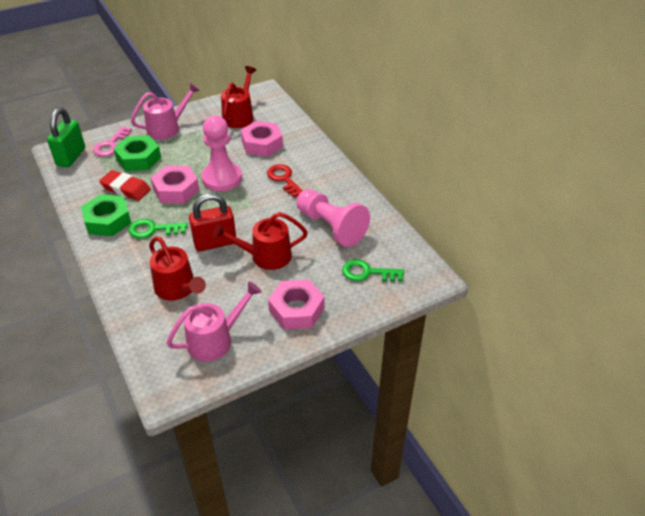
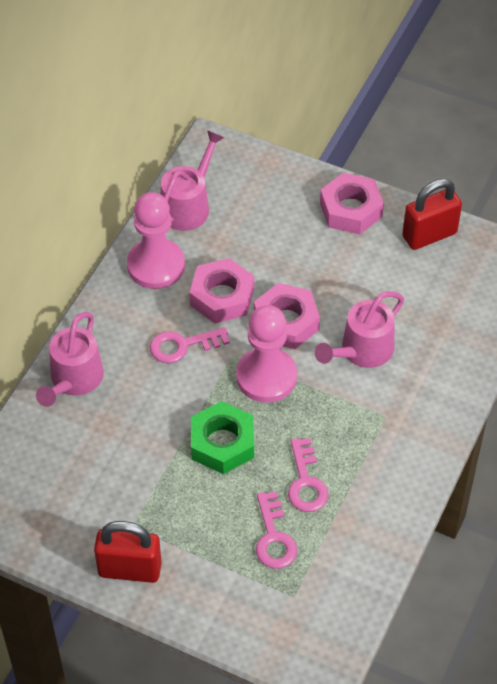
green key: 2 -> 0
green nut: 2 -> 1
green padlock: 1 -> 0
pink key: 1 -> 3
pink watering can: 2 -> 3
red eraser: 1 -> 0
red key: 1 -> 0
red padlock: 1 -> 2
red watering can: 3 -> 0

